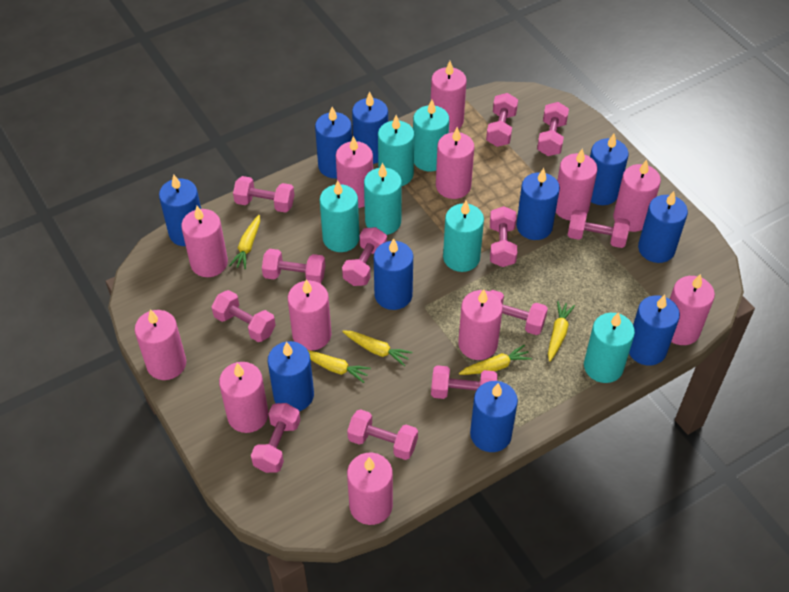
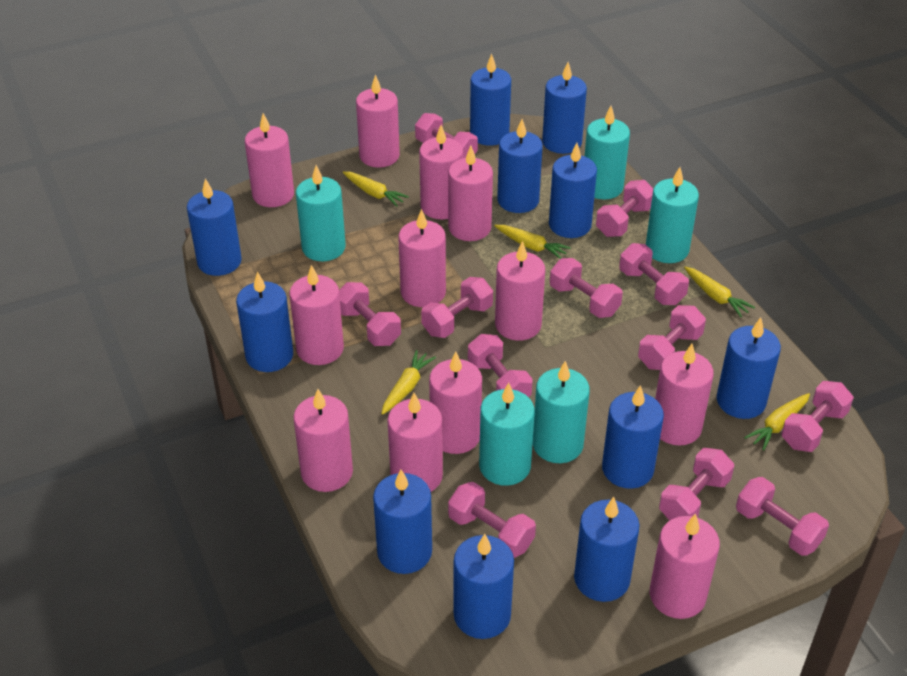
blue candle: 10 -> 11
turquoise candle: 6 -> 5

